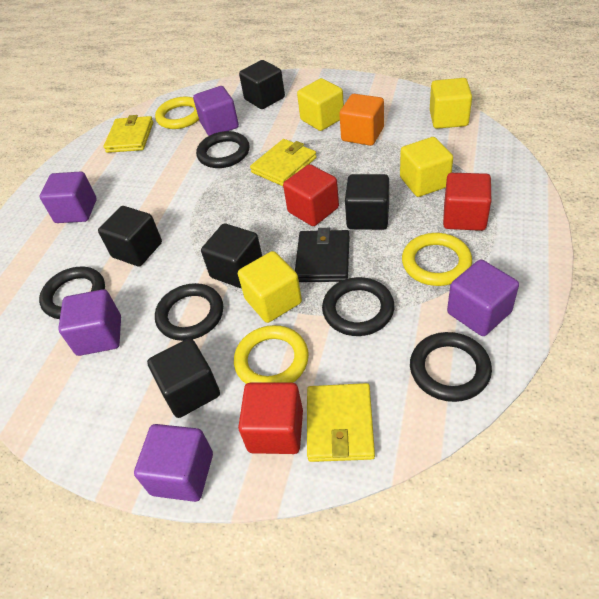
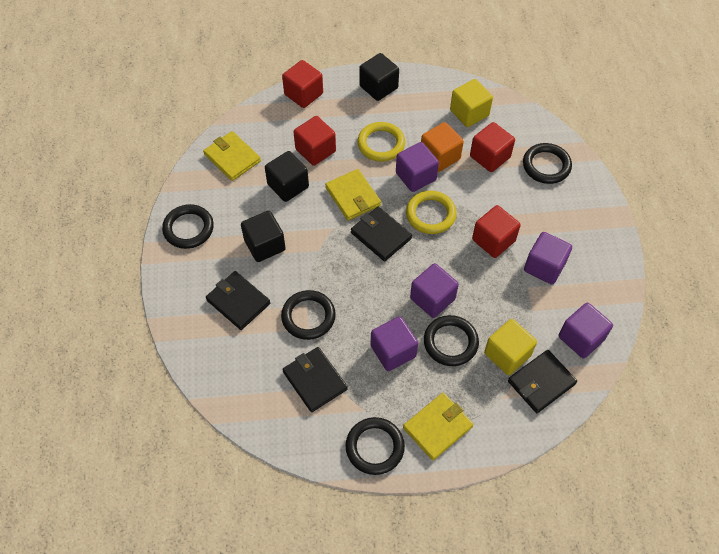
black cube: 5 -> 3
black wallet: 1 -> 4
red cube: 3 -> 4
yellow cube: 4 -> 2
yellow ring: 3 -> 2

